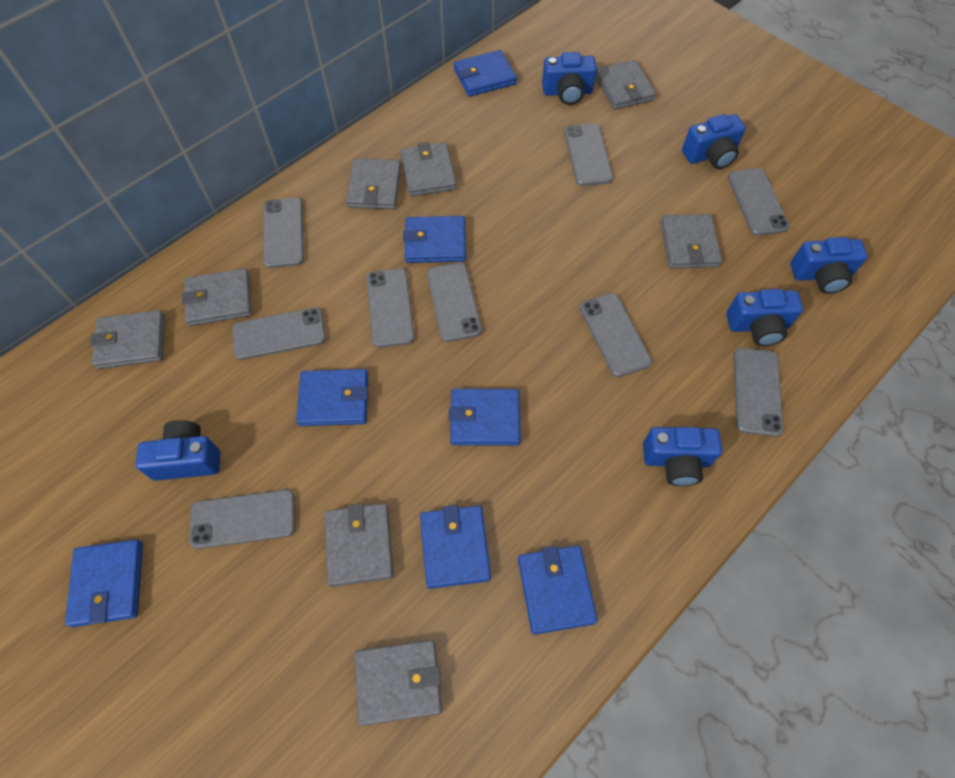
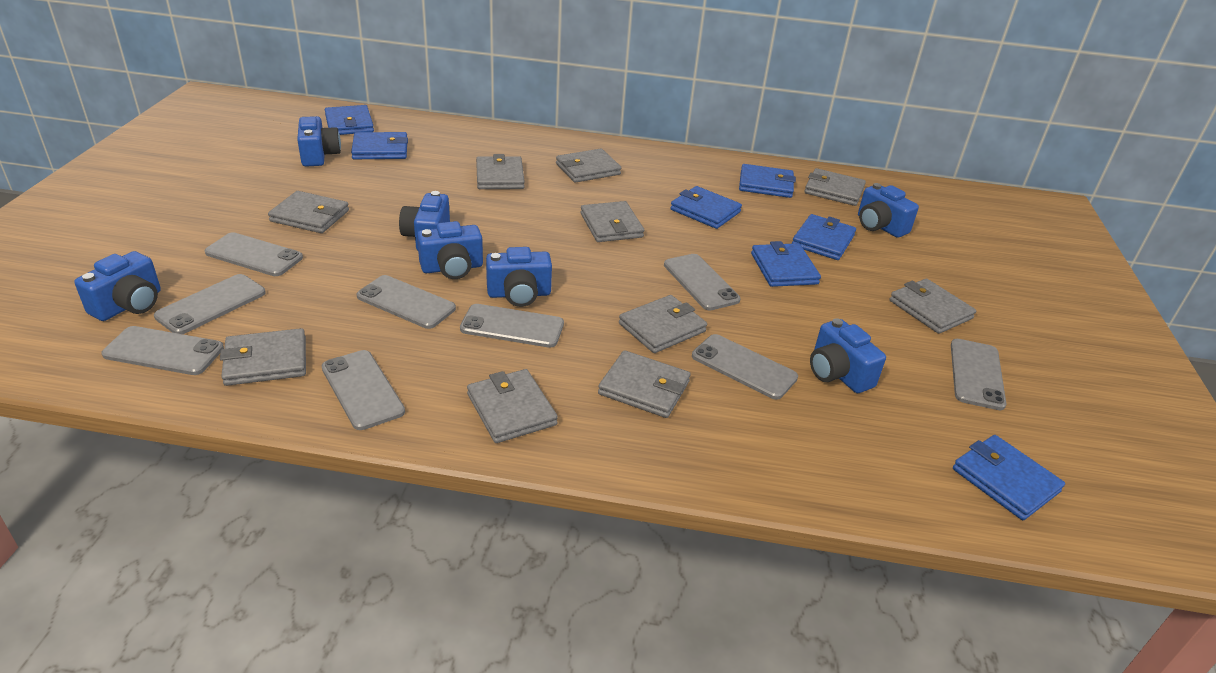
blue camera: 6 -> 7
grey wallet: 8 -> 10

